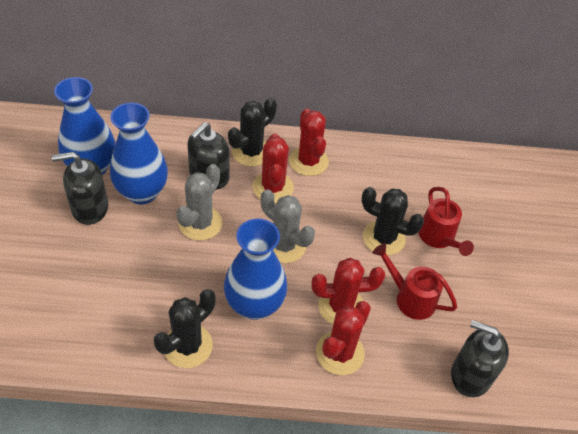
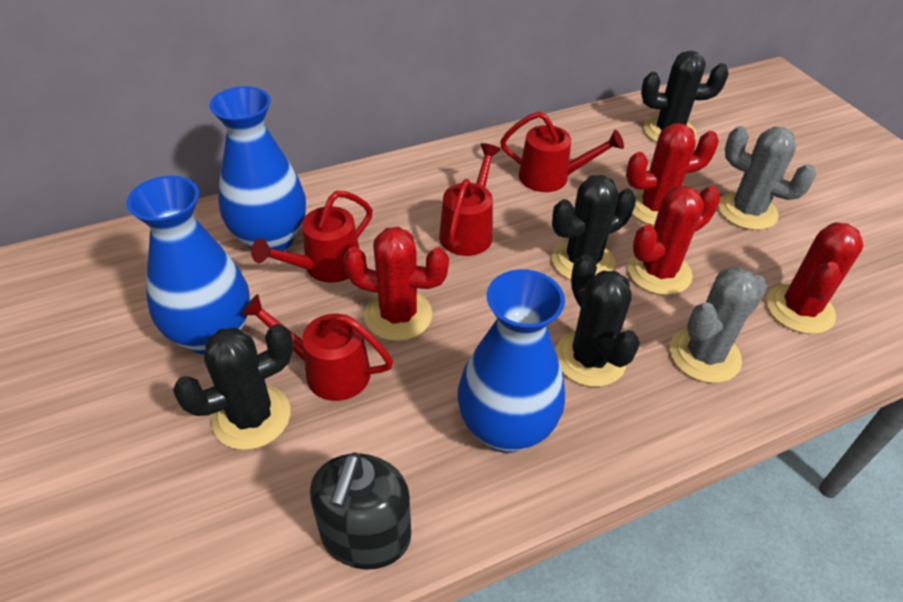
black cactus: 3 -> 4
black soap dispenser: 3 -> 1
red watering can: 2 -> 4

